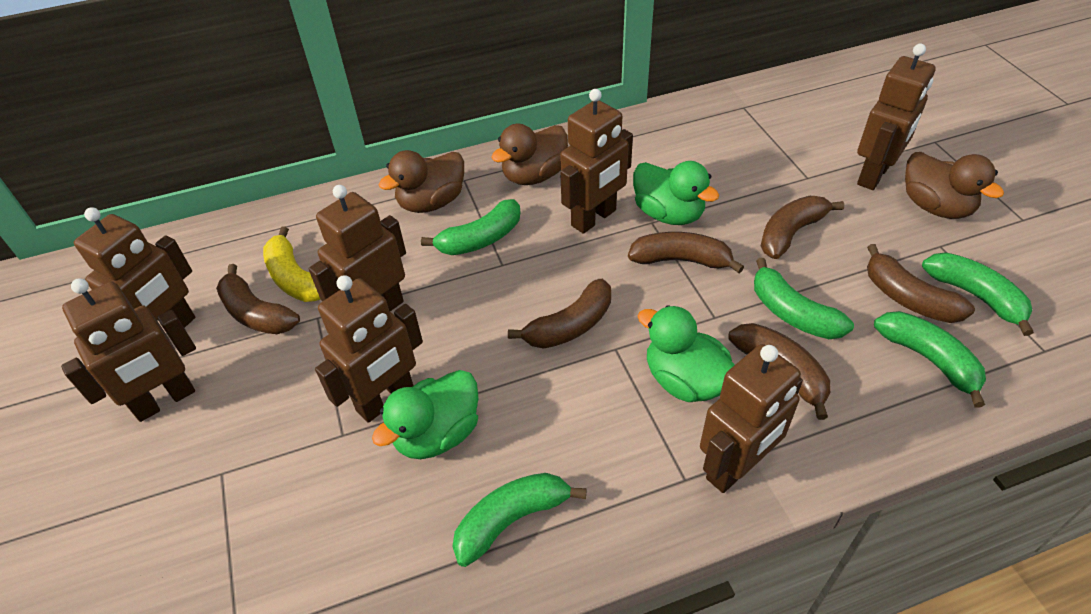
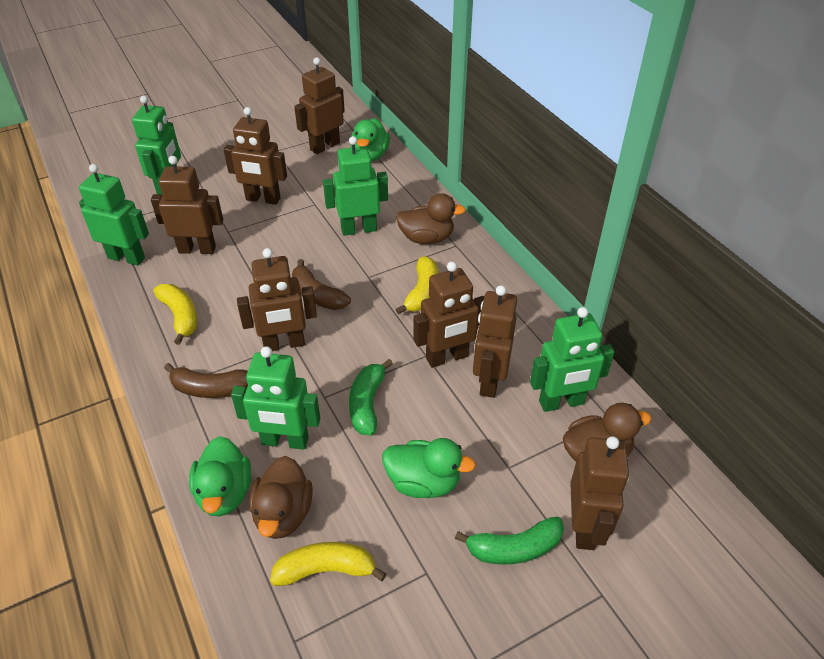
brown banana: 6 -> 2
green banana: 5 -> 2
green robot: 0 -> 5
yellow banana: 1 -> 3

